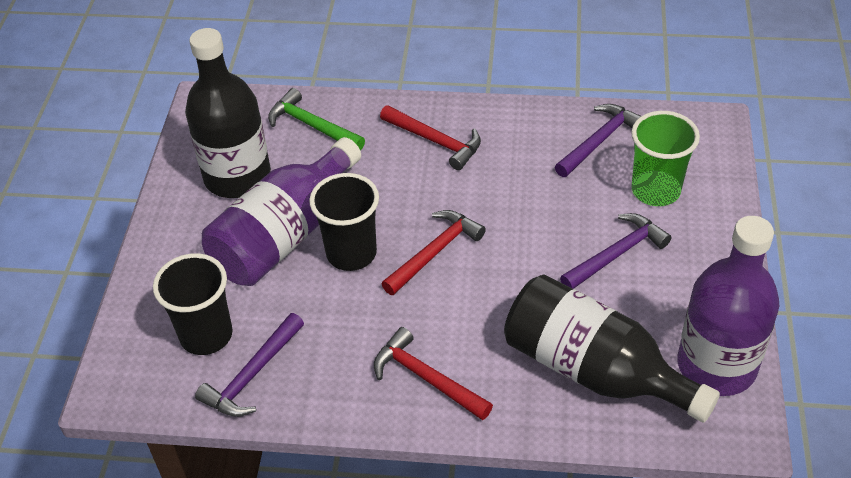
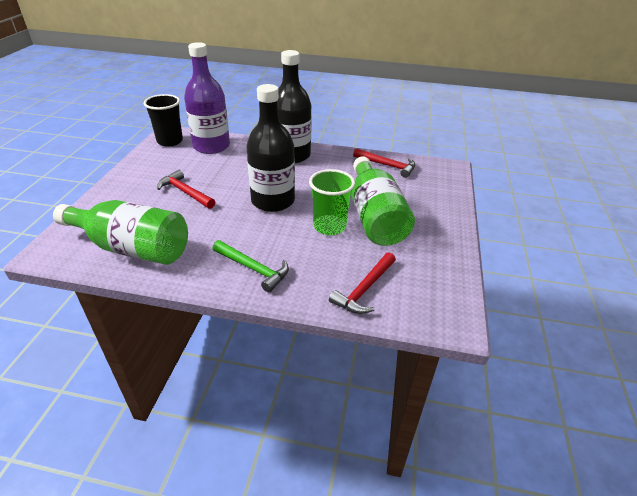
black cup: 2 -> 1
green bottle: 0 -> 2
purple bottle: 2 -> 1
purple hammer: 3 -> 0

